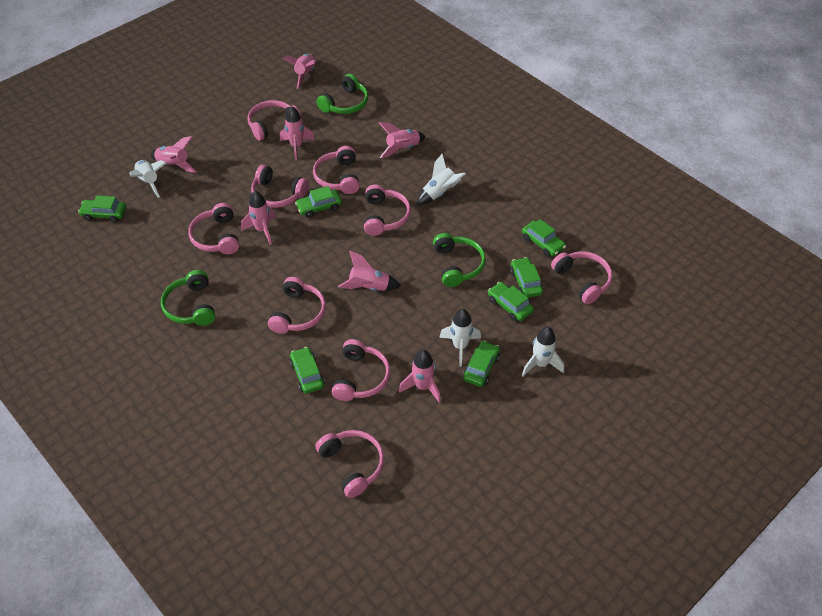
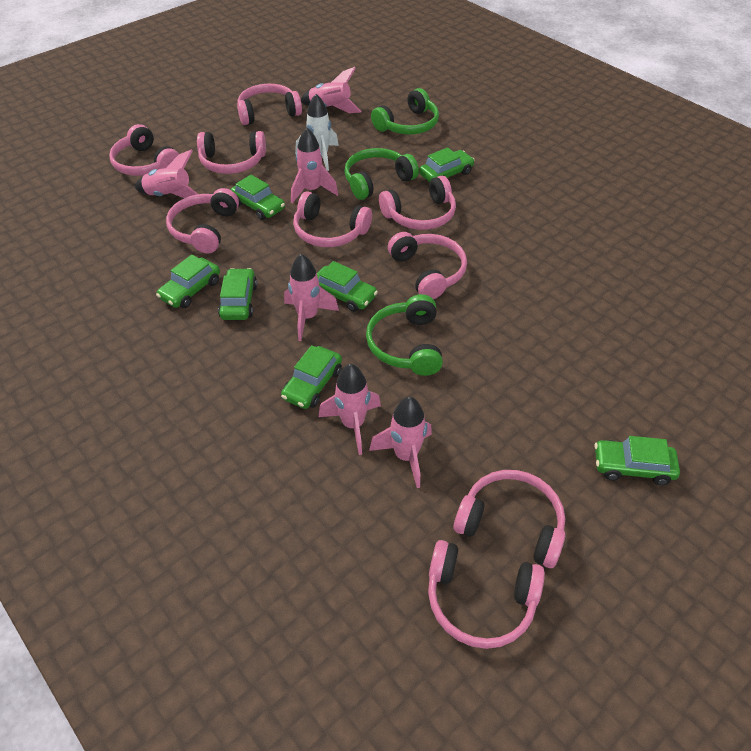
pink rocket: 7 -> 6
white rocket: 4 -> 1

